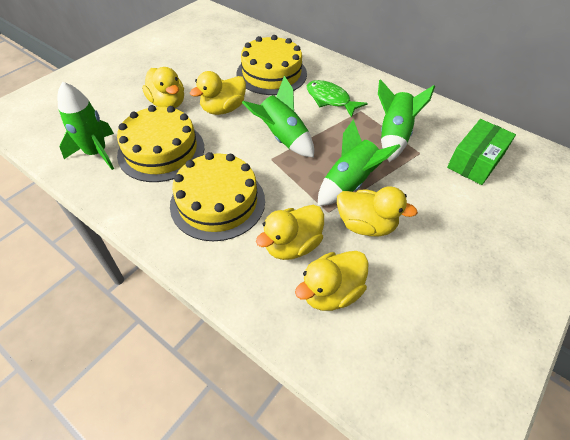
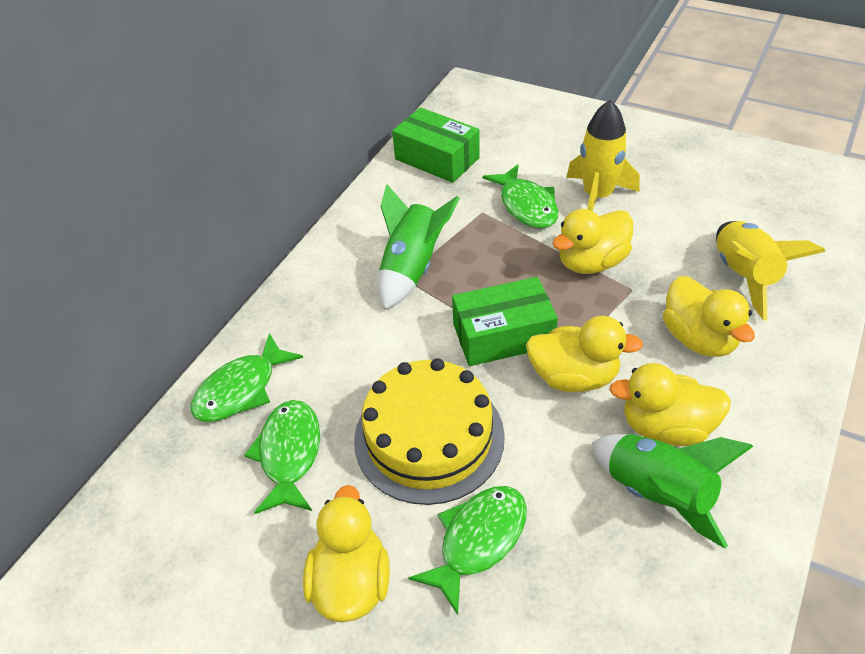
green box: 1 -> 2
green fish: 1 -> 4
green rocket: 4 -> 2
yellow cake: 3 -> 1
yellow rocket: 0 -> 2

